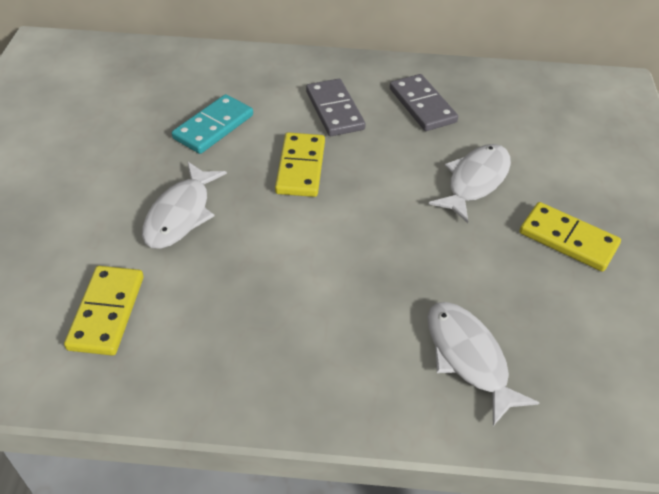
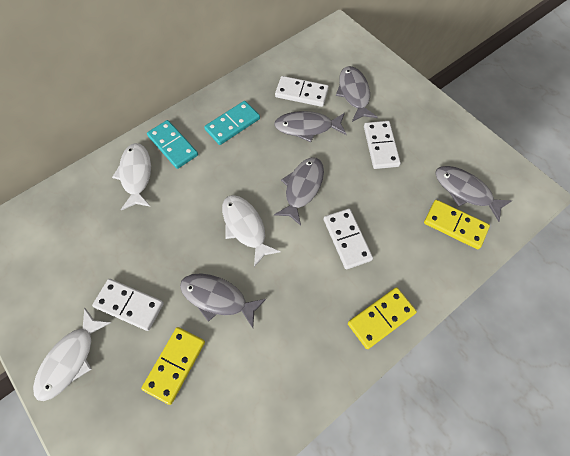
grey domino: 2 -> 0
grey fish: 0 -> 5
turquoise domino: 1 -> 2
white domino: 0 -> 4

